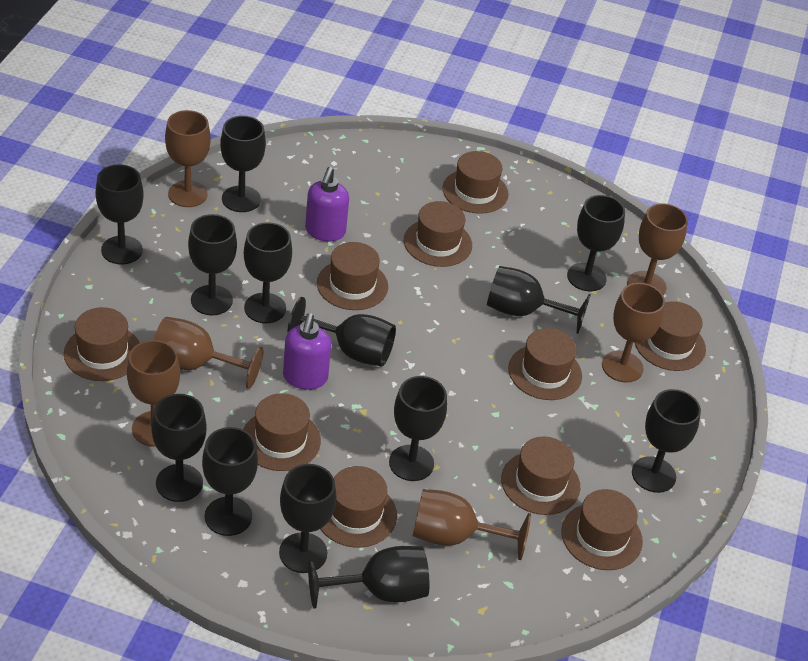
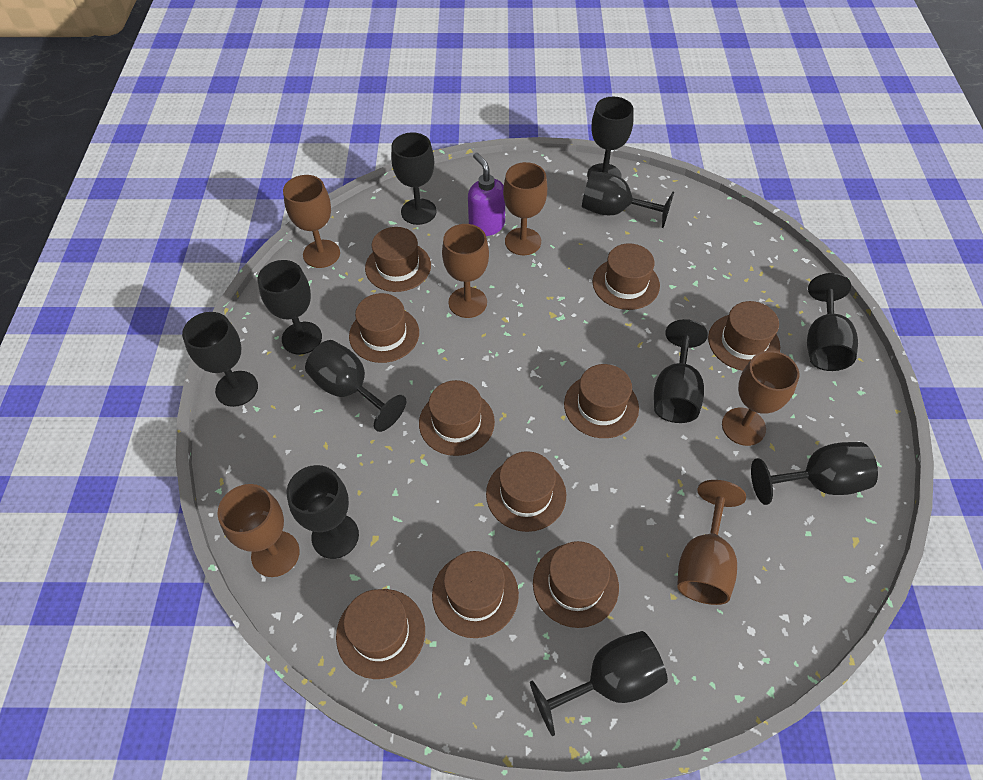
black goblet: 13 -> 11
purple soap dispenser: 2 -> 1

